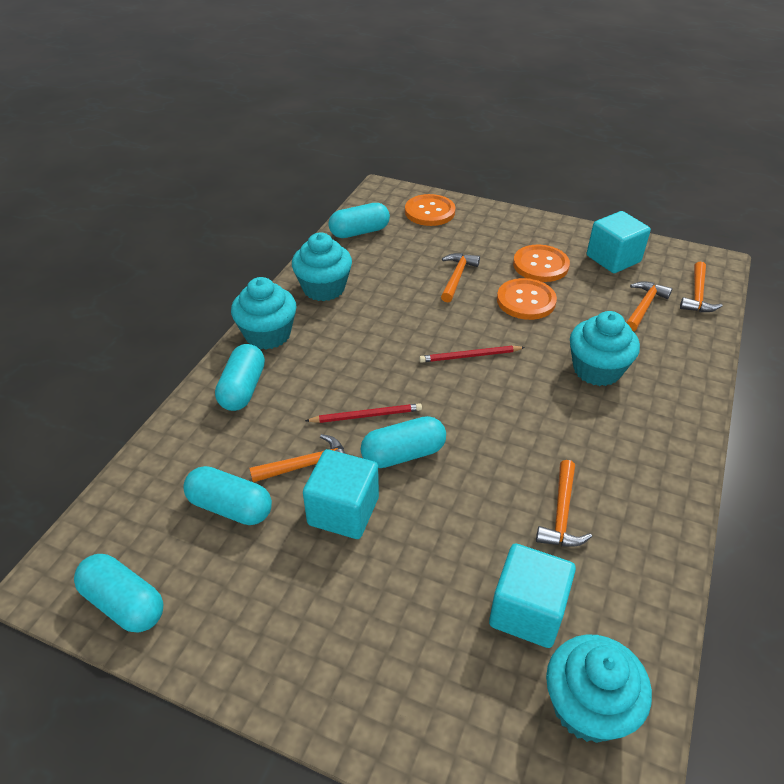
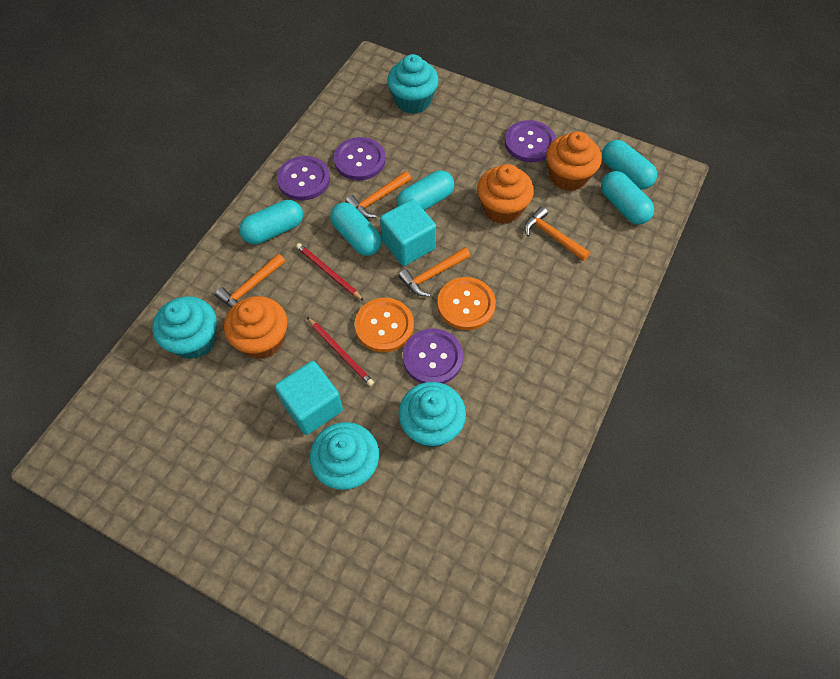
orange button: 3 -> 2
orange cupcake: 0 -> 3
orange hammer: 5 -> 4
purple button: 0 -> 4
turquoise cube: 3 -> 2

